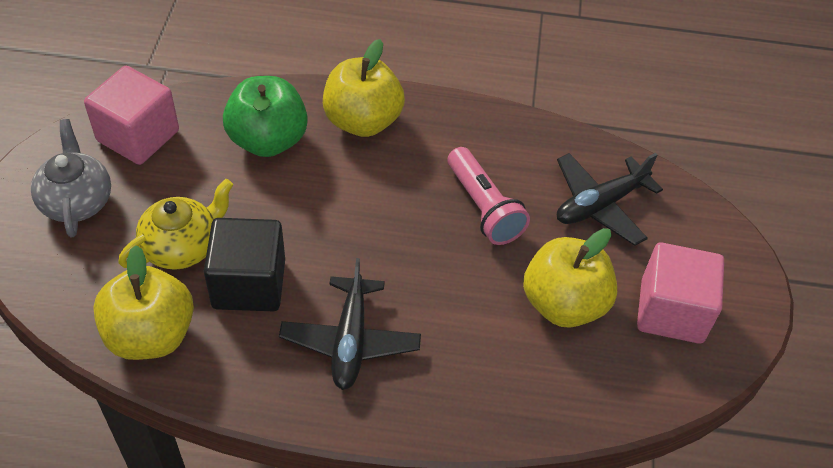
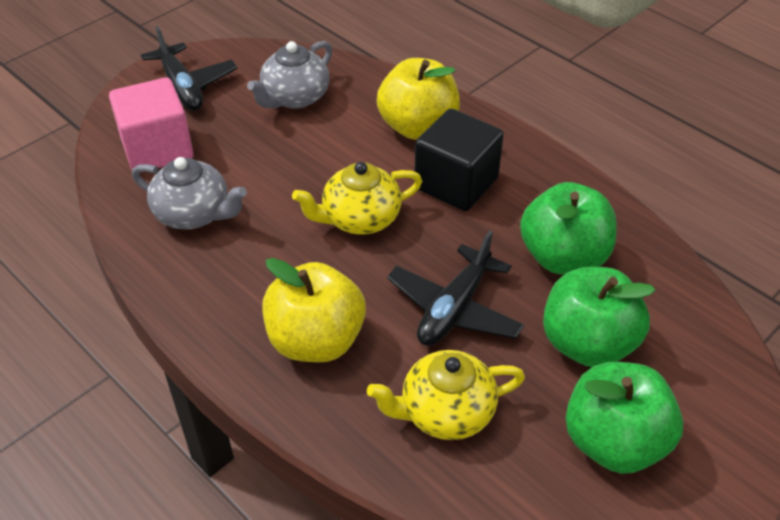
green apple: 1 -> 3
grey teapot: 1 -> 2
pink cube: 2 -> 1
pink flashlight: 1 -> 0
yellow apple: 3 -> 2
yellow teapot: 1 -> 2

